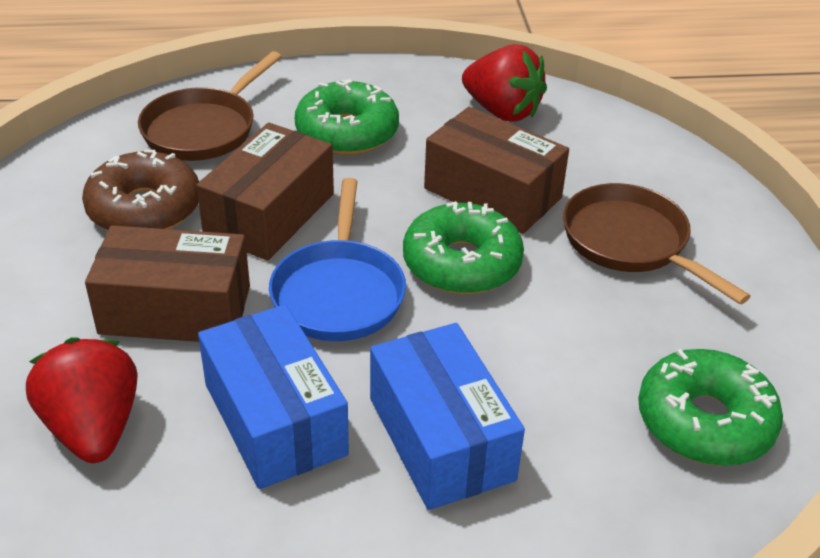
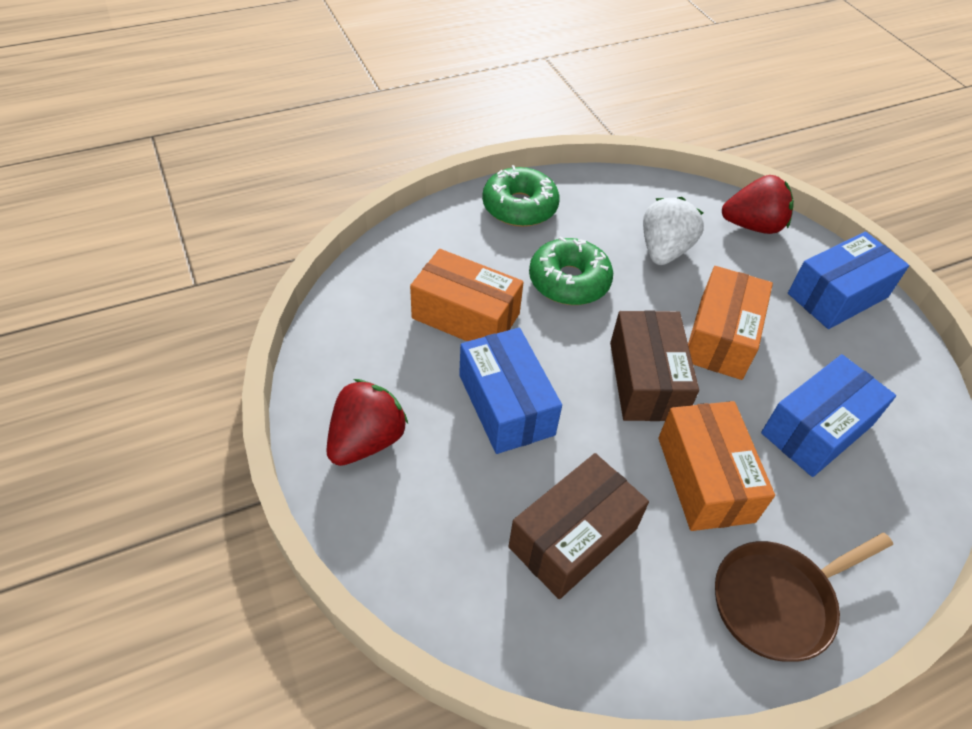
blue box: 2 -> 3
blue pan: 1 -> 0
brown box: 3 -> 2
brown donut: 1 -> 0
brown pan: 2 -> 1
green donut: 3 -> 2
orange box: 0 -> 3
white strawberry: 0 -> 1

